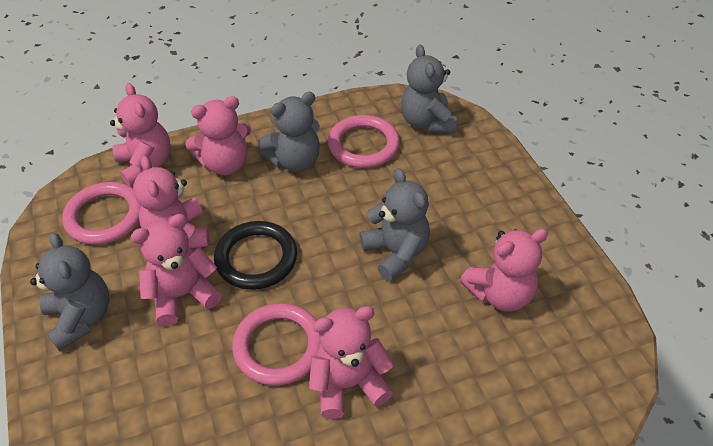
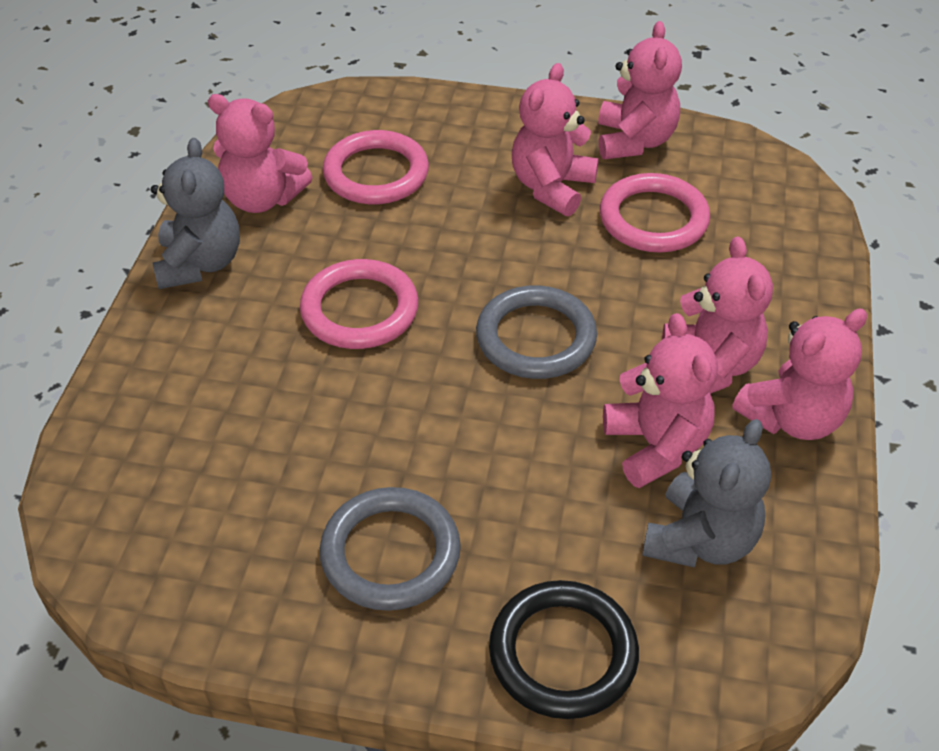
grey ring: 0 -> 2
grey teddy bear: 4 -> 2

